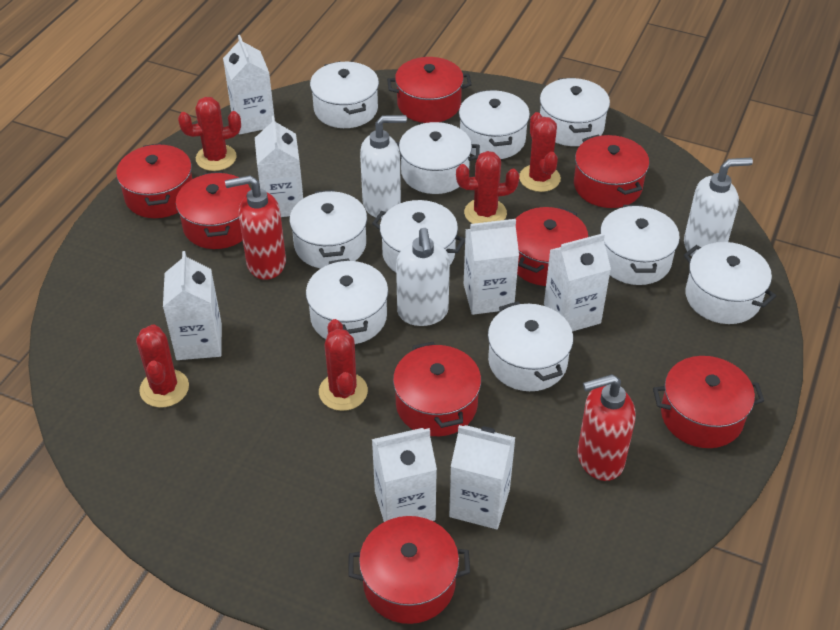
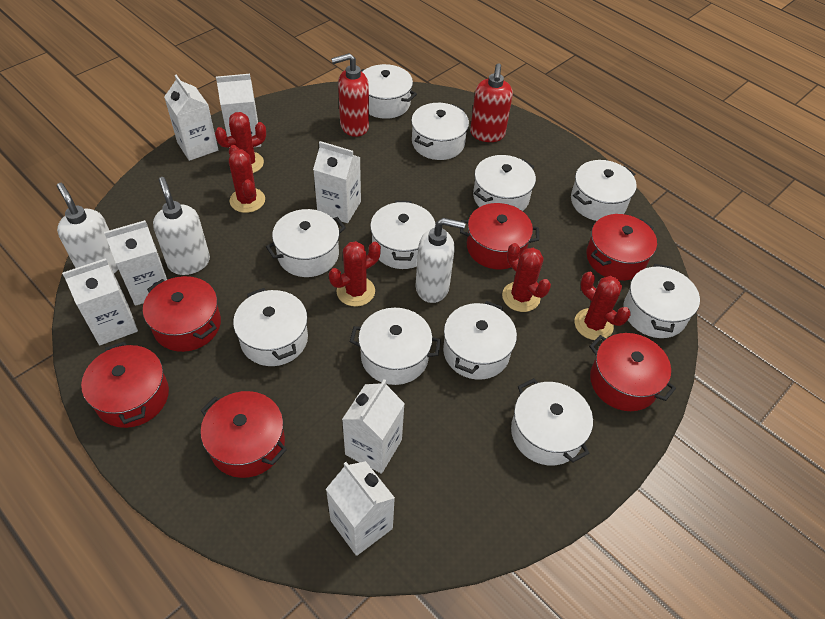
red pot: 8 -> 6
white pot: 10 -> 11

